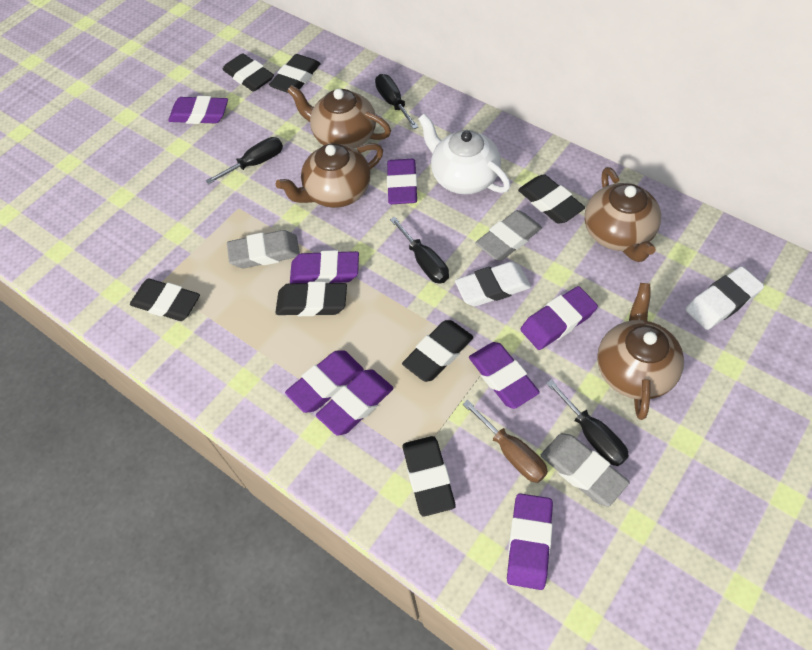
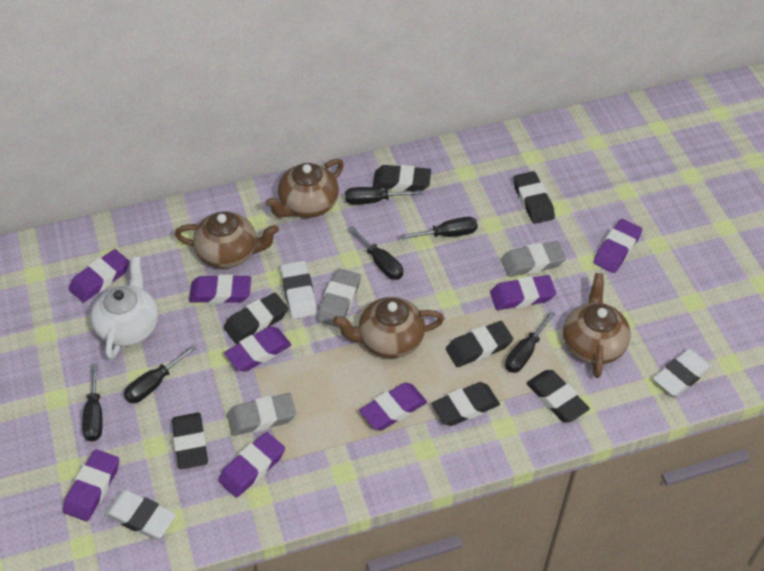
black screwdriver: 4 -> 6
brown screwdriver: 1 -> 0
white eraser: 2 -> 3

